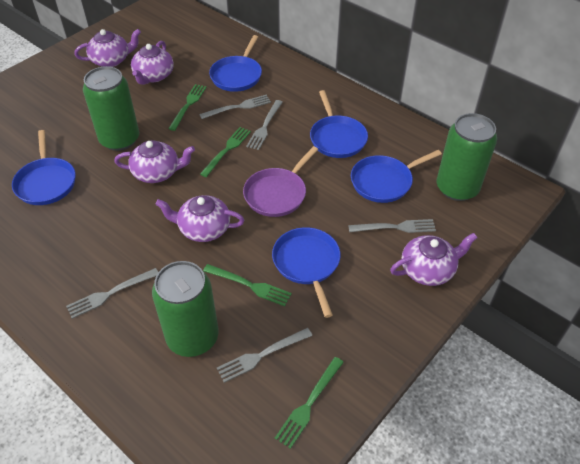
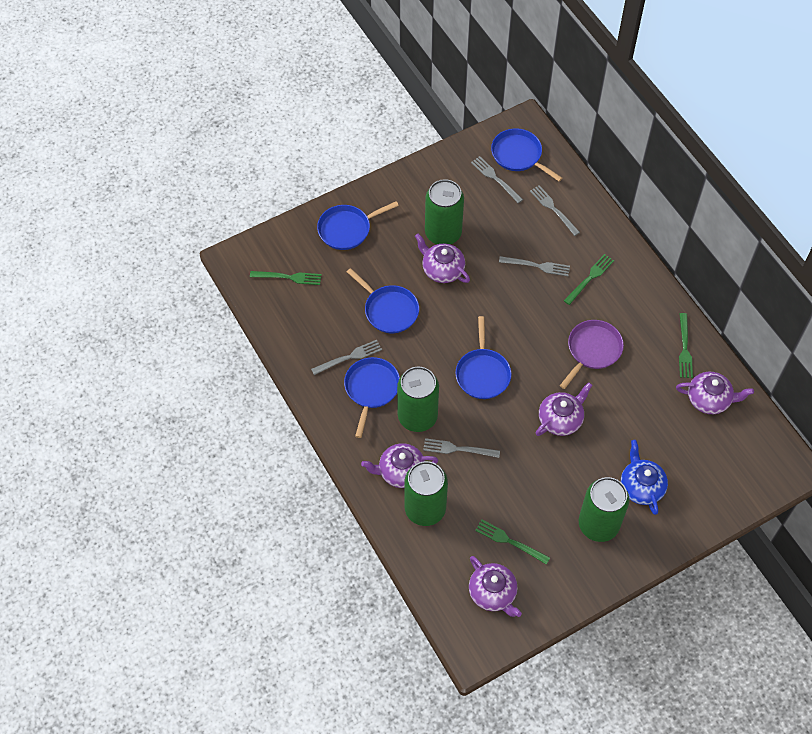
blue teapot: 0 -> 1
green can: 3 -> 4

